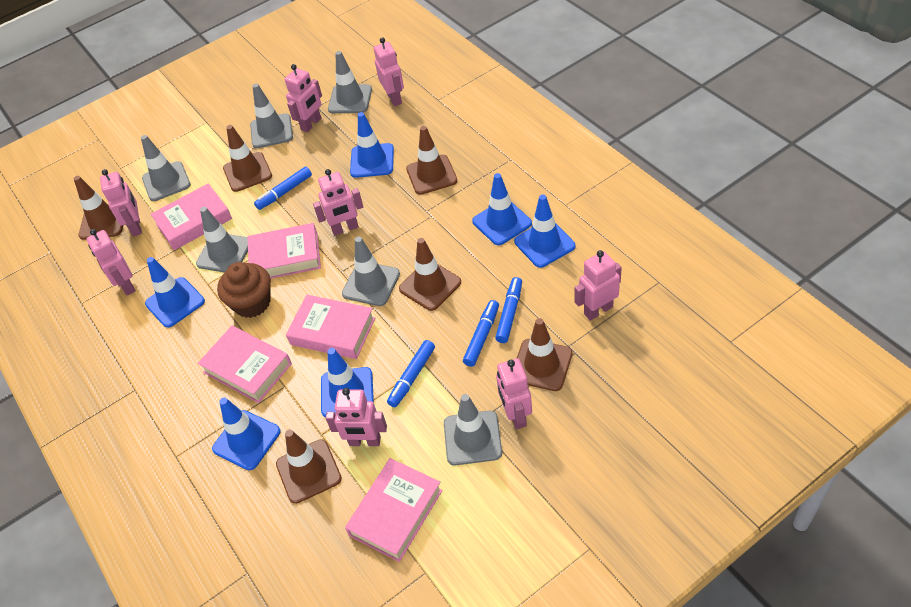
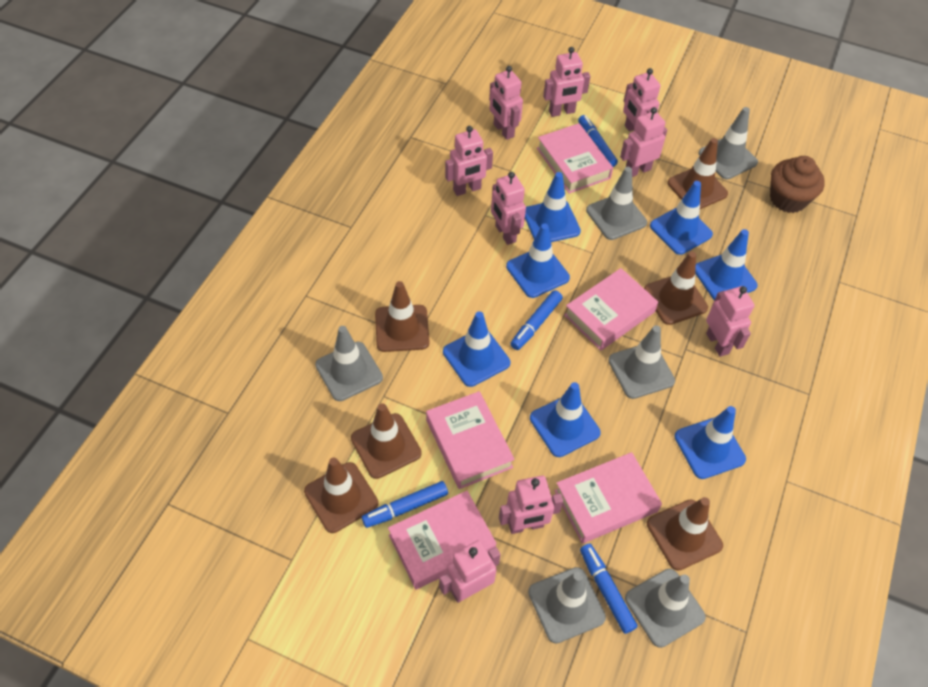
blue traffic cone: 6 -> 7
pink robot: 8 -> 9

